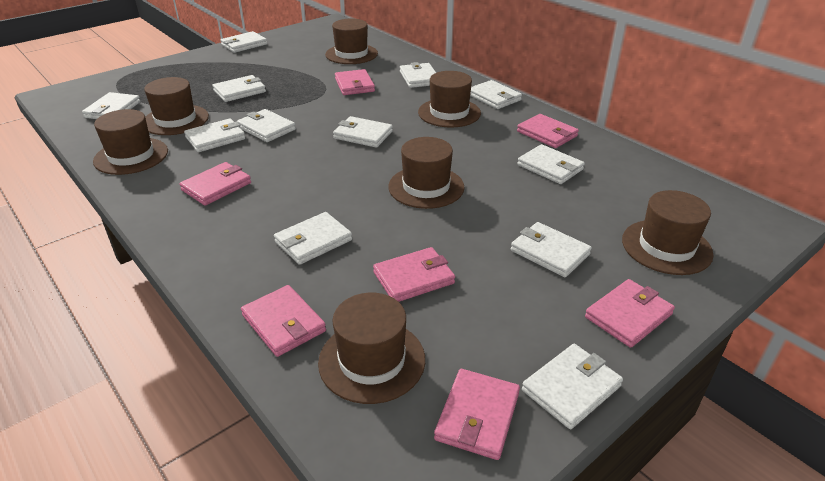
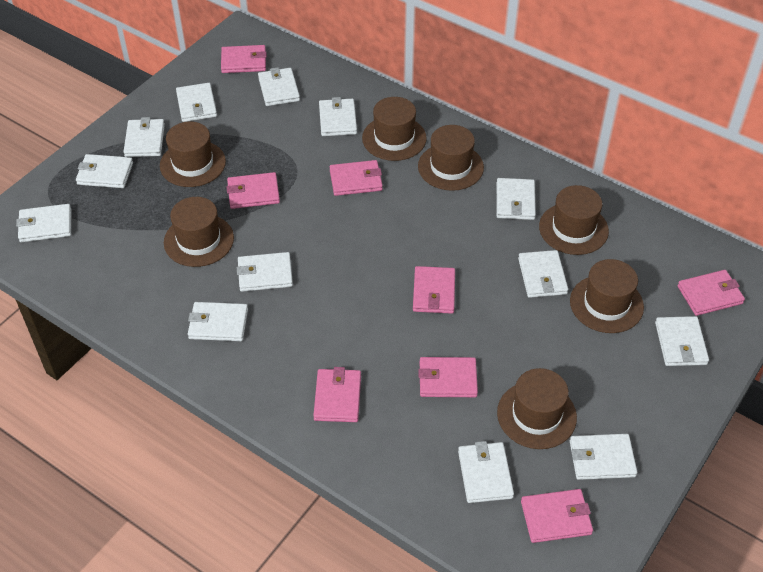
pink wallet: 7 -> 8
white wallet: 12 -> 13

